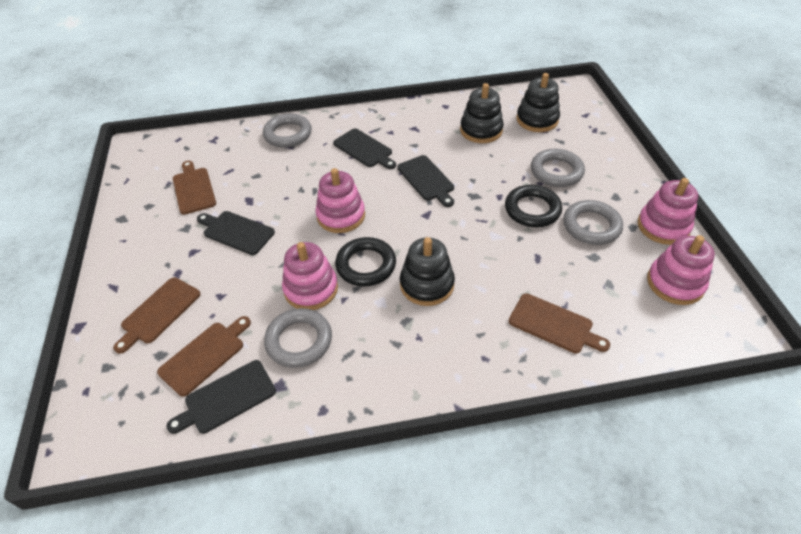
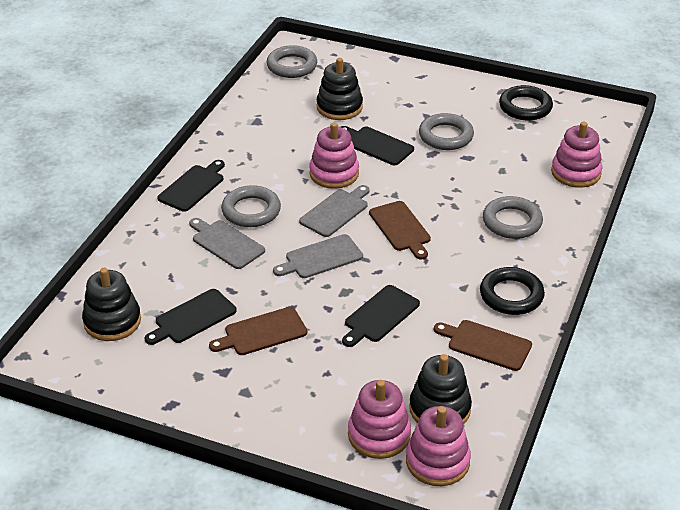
brown cutting board: 4 -> 3
grey cutting board: 0 -> 3

